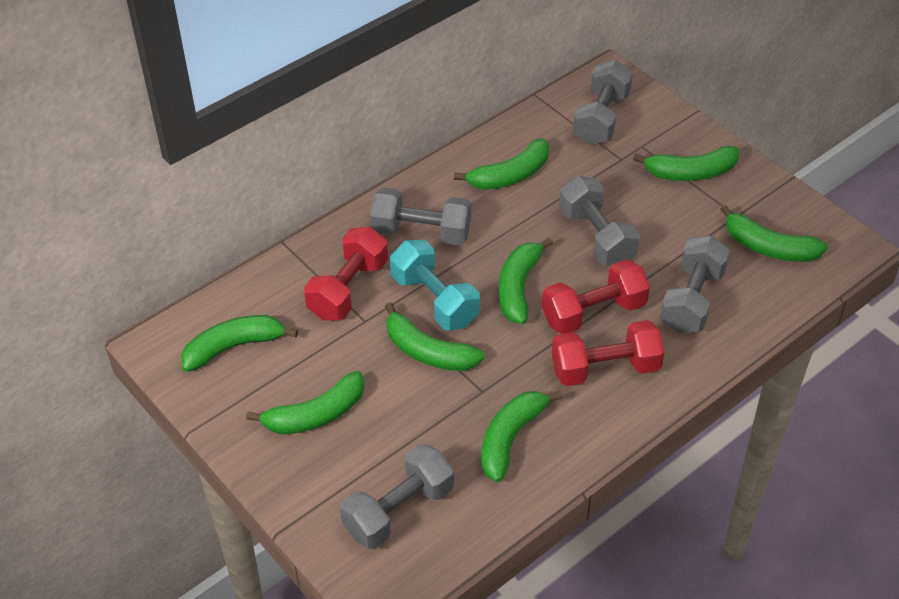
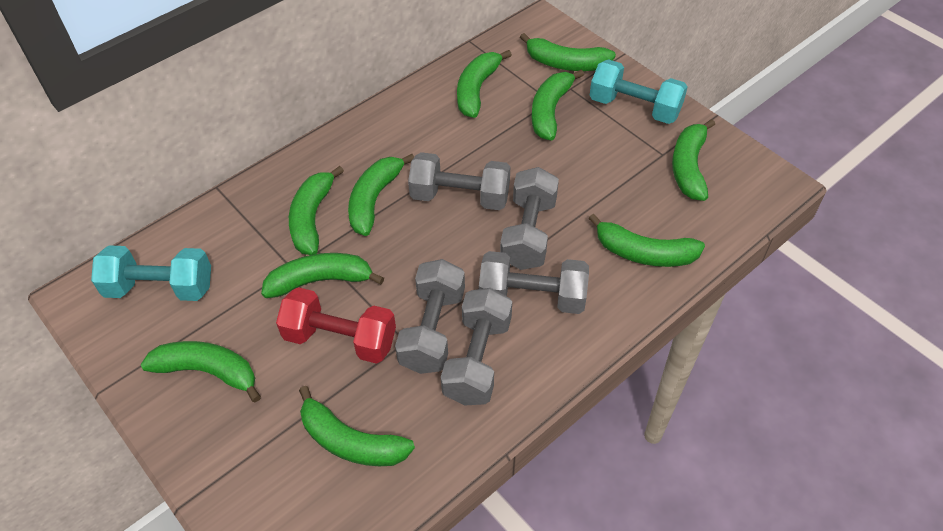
green banana: 8 -> 10
red dumbbell: 3 -> 1
turquoise dumbbell: 1 -> 2

